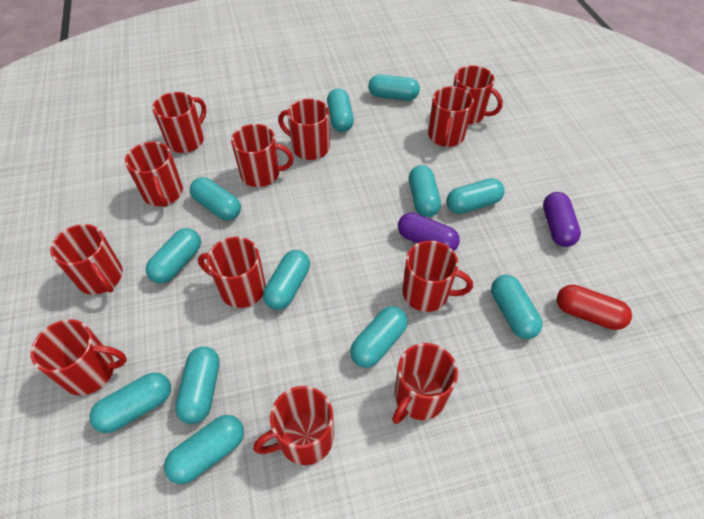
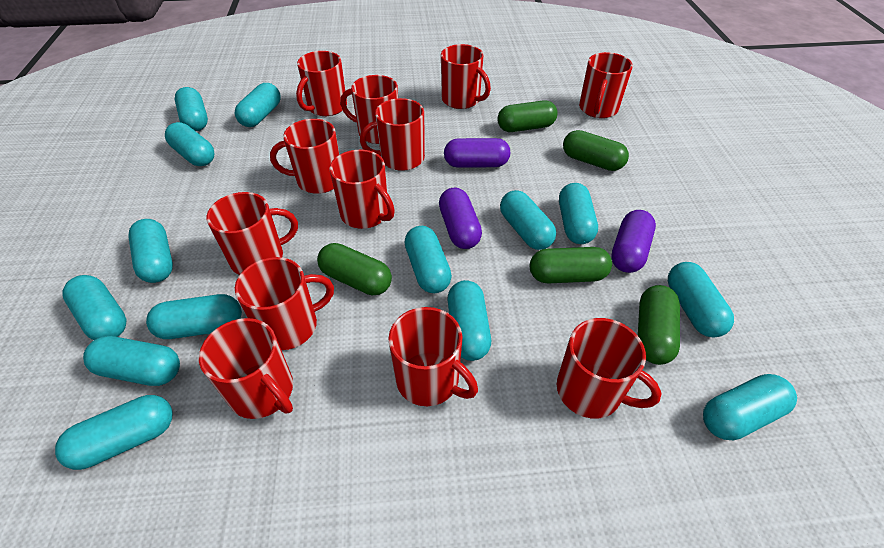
green capsule: 0 -> 5
purple capsule: 2 -> 3
red capsule: 1 -> 0
turquoise capsule: 12 -> 14

